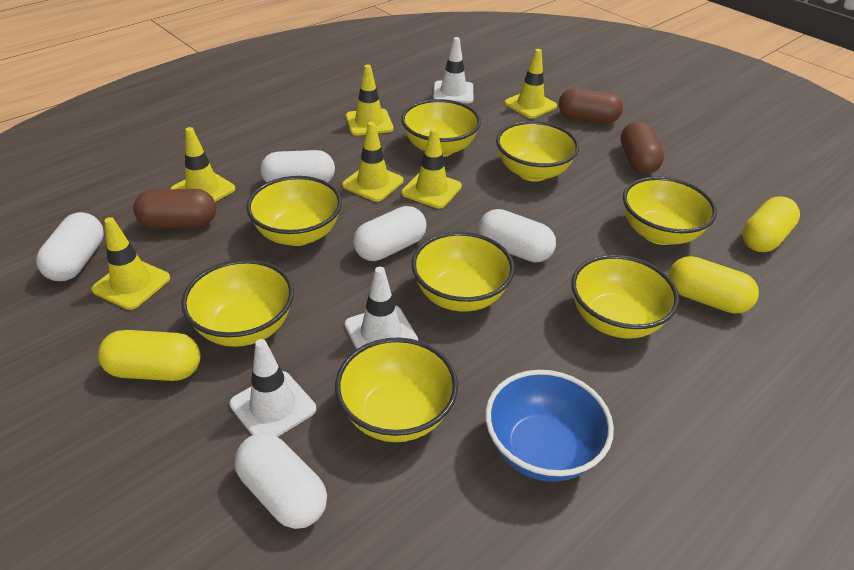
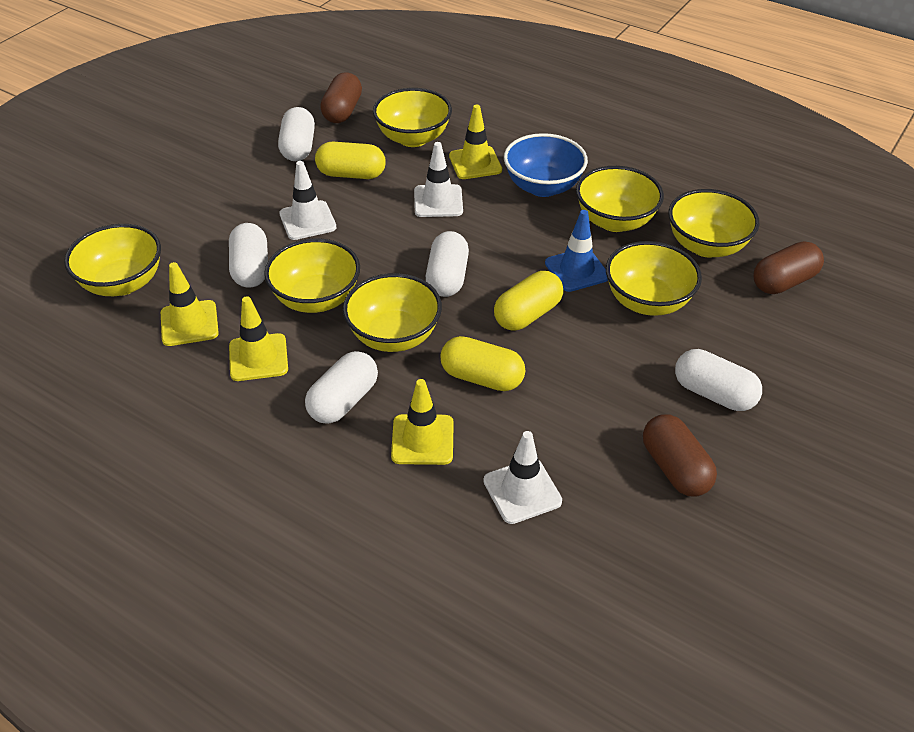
blue traffic cone: 0 -> 1
yellow bowl: 8 -> 7
yellow traffic cone: 6 -> 4

